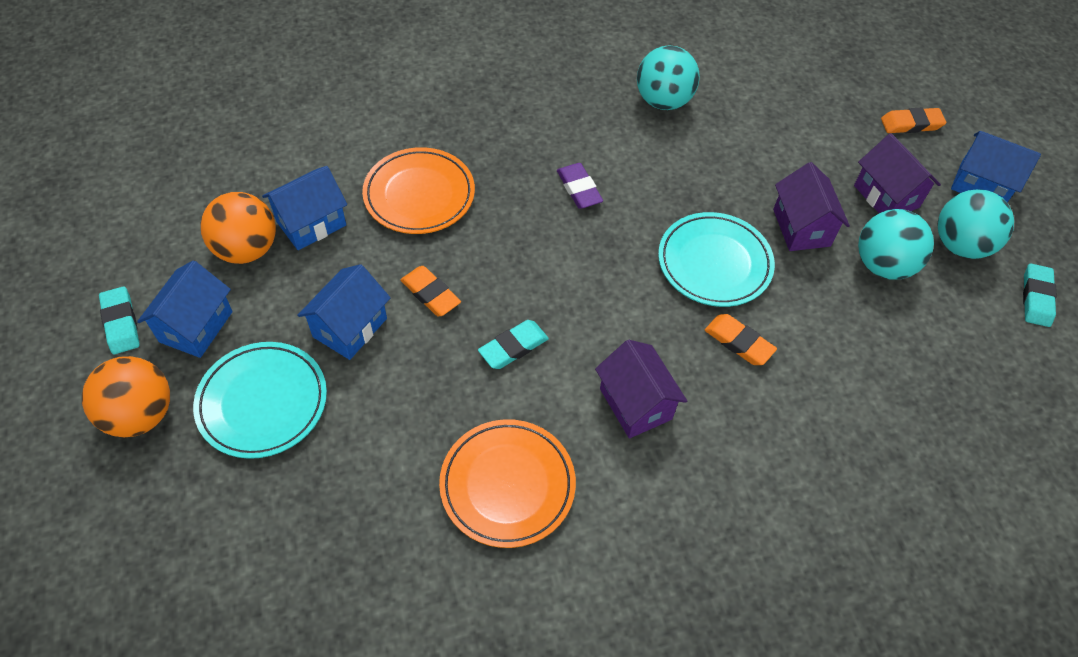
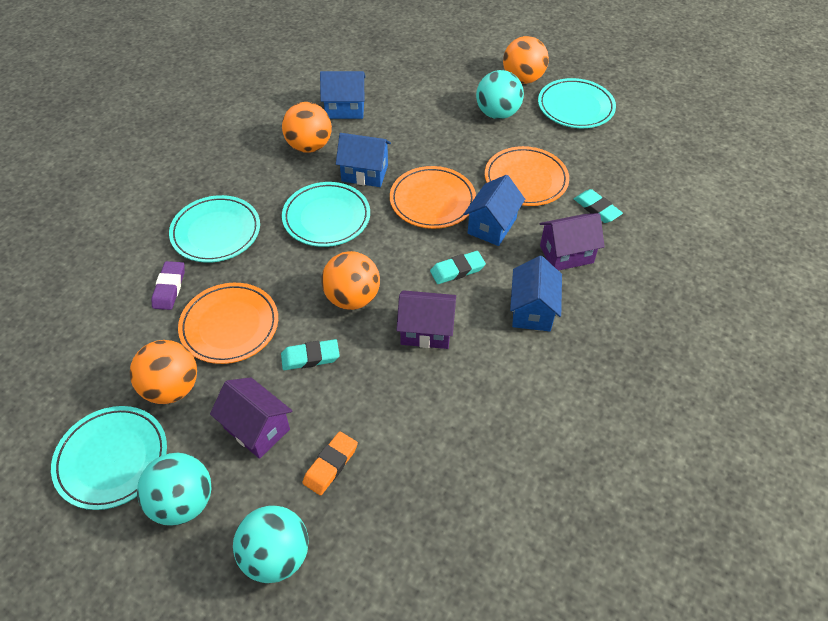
orange ball: 2 -> 4
orange eraser: 3 -> 1
orange plate: 2 -> 3
turquoise plate: 2 -> 4

